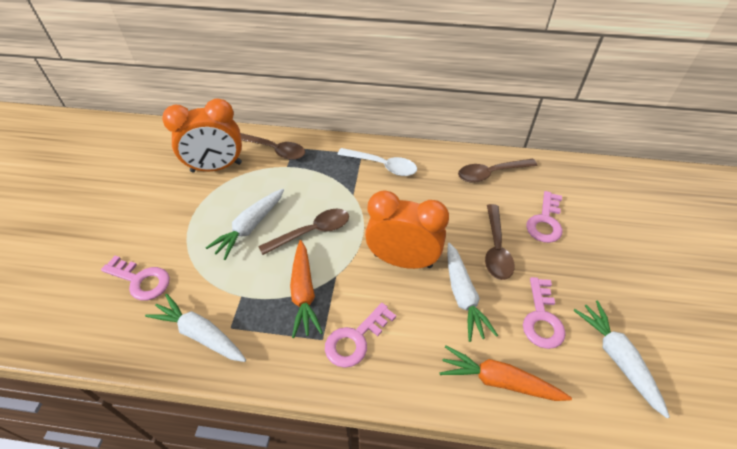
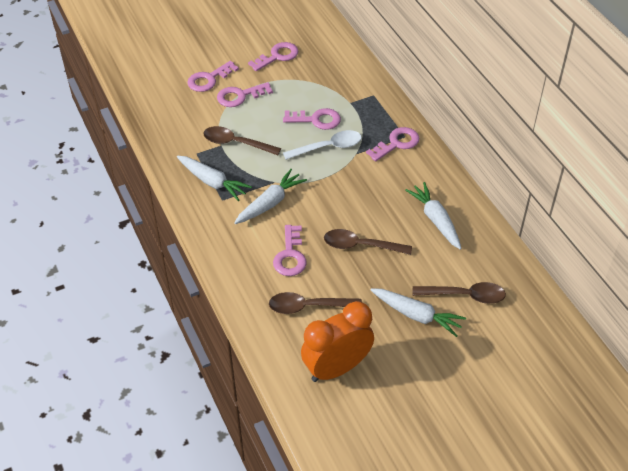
orange carrot: 2 -> 0
orange clock: 2 -> 1
pink key: 4 -> 6

